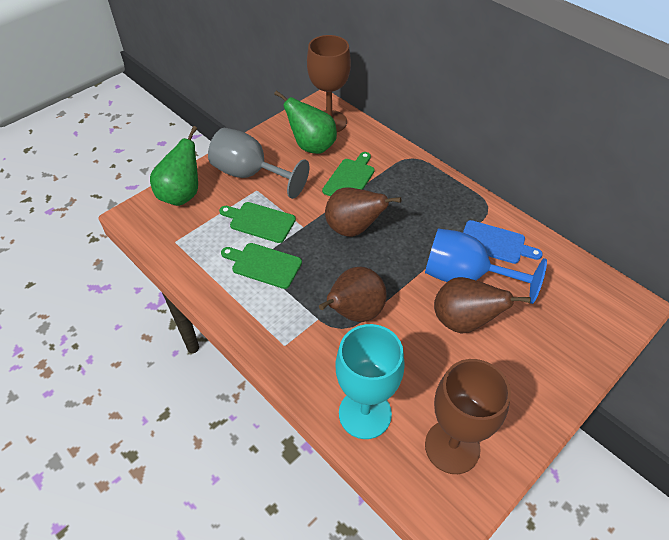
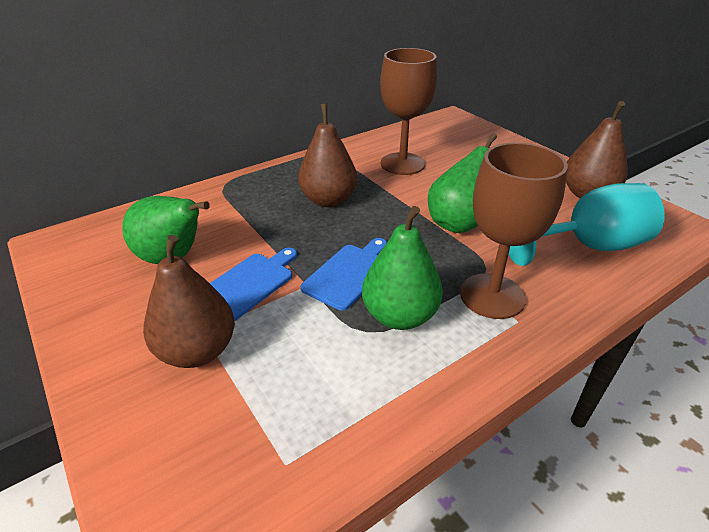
blue cutting board: 1 -> 2
blue goblet: 1 -> 0
green cutting board: 3 -> 0
green pear: 2 -> 3
grey goblet: 1 -> 0

